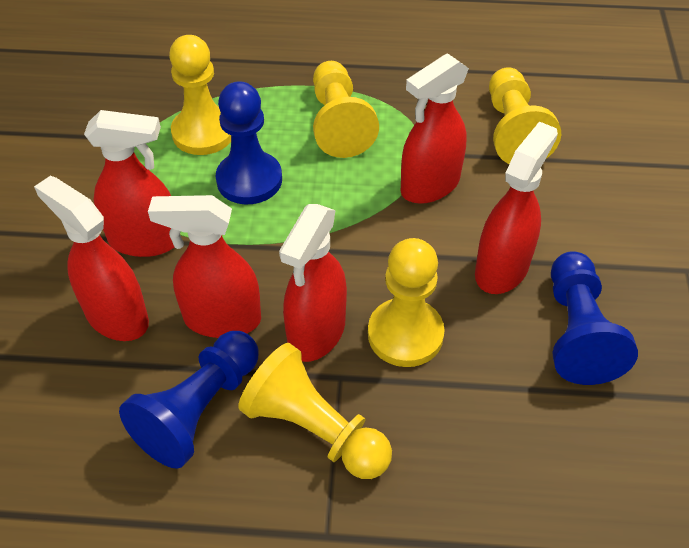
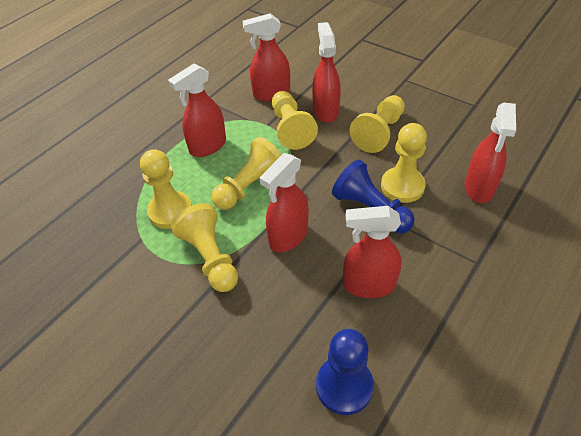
blue pawn: 3 -> 2
yellow pawn: 5 -> 6

